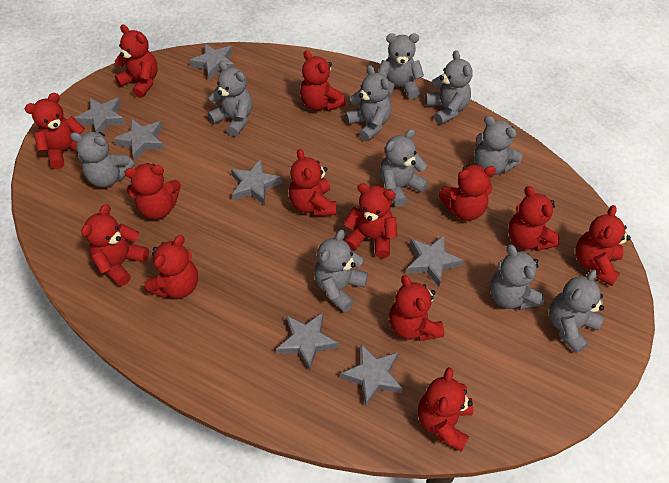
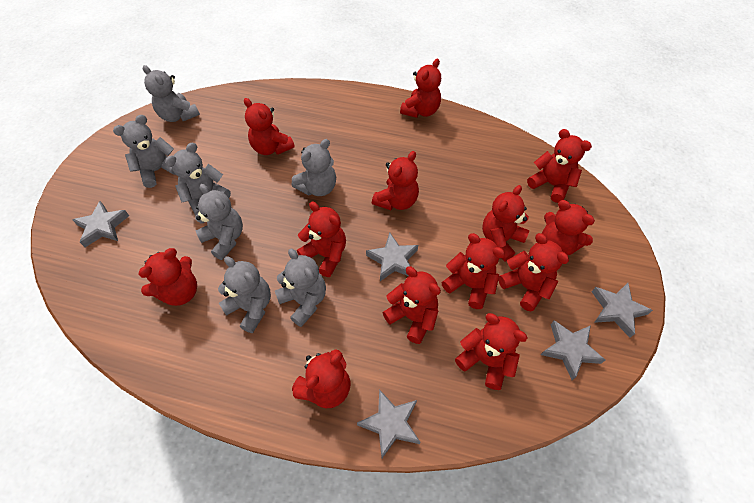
grey star: 7 -> 5
grey teddy bear: 10 -> 7

